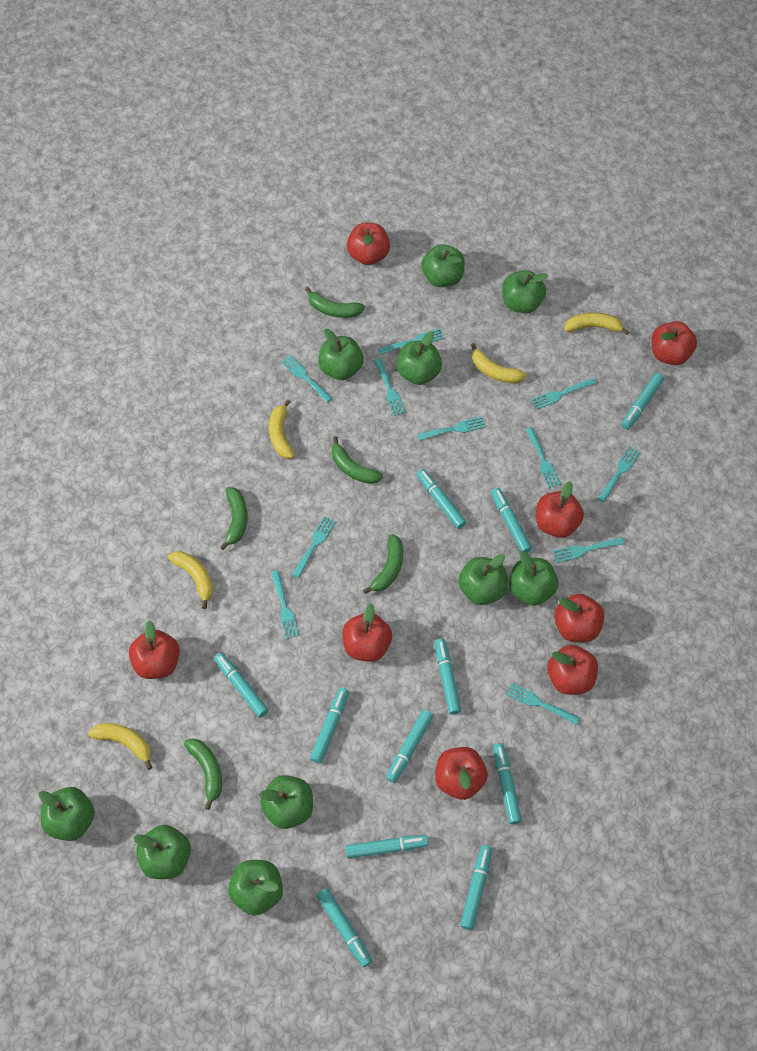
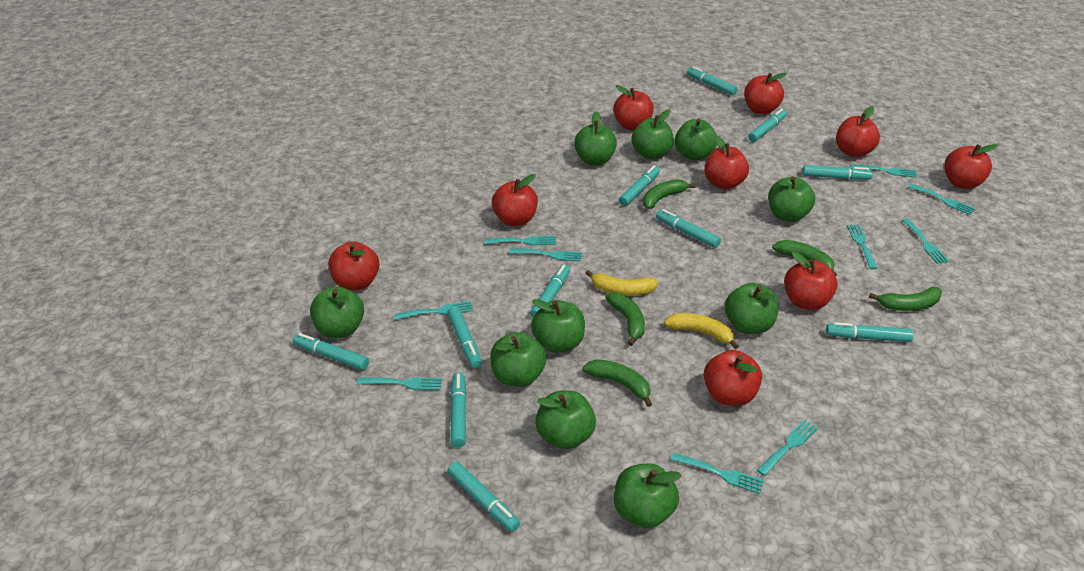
red apple: 8 -> 9
turquoise fork: 11 -> 10
yellow banana: 5 -> 2

